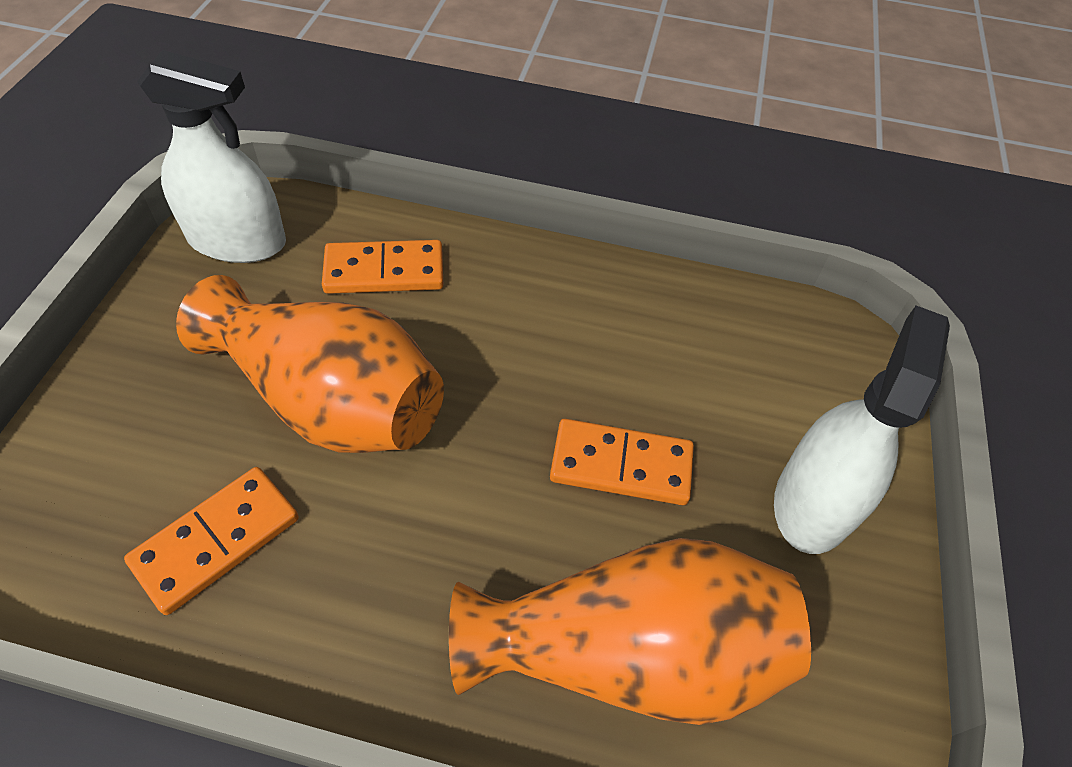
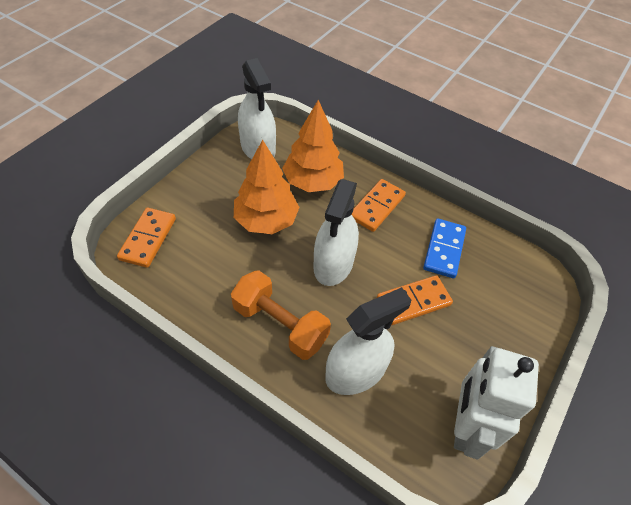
blue domino: 0 -> 1
orange dumbbell: 0 -> 1
orange tree: 0 -> 2
orange vase: 2 -> 0
white robot: 0 -> 1
white spray bottle: 2 -> 3

